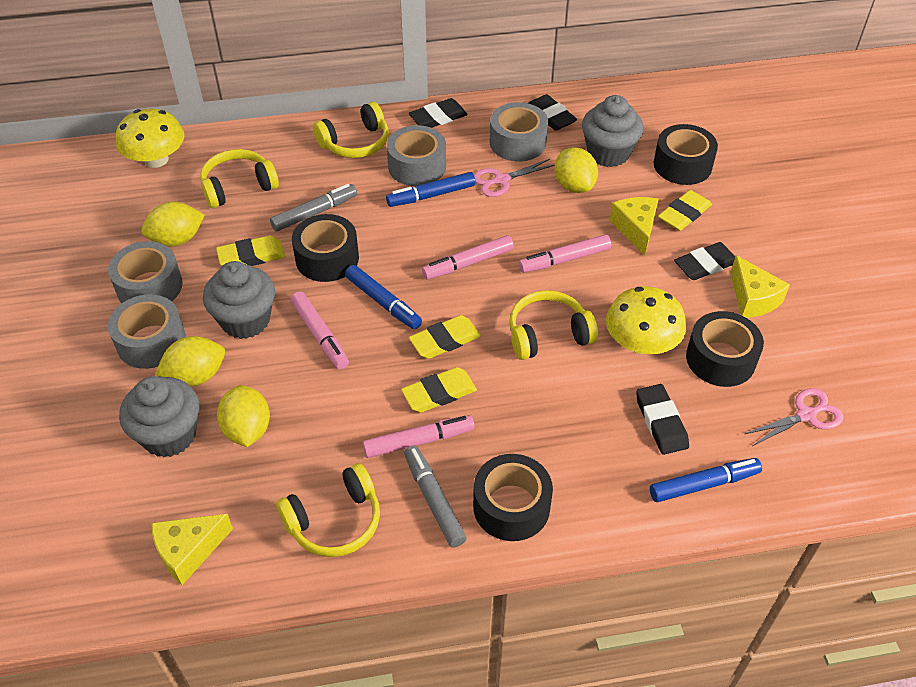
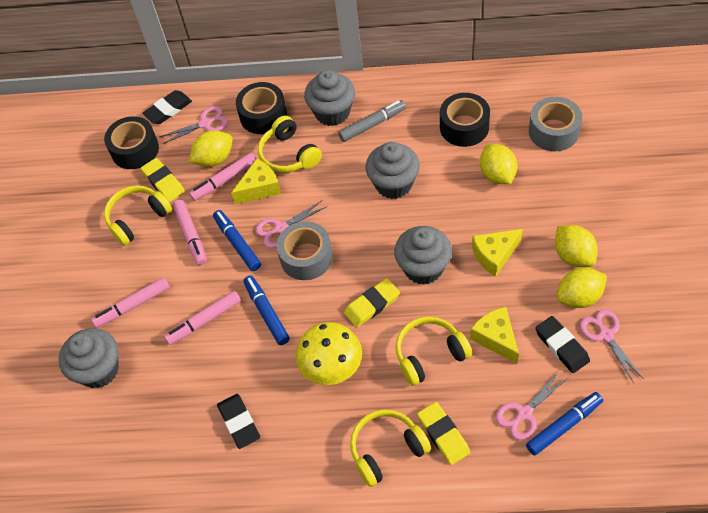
black eraser: 4 -> 3
black tape: 4 -> 3
grey cupcake: 3 -> 4
grey marker: 2 -> 1
grey tape: 4 -> 2
pink scissors: 2 -> 4
yellow eraser: 4 -> 3
yellow mushroom: 2 -> 1

